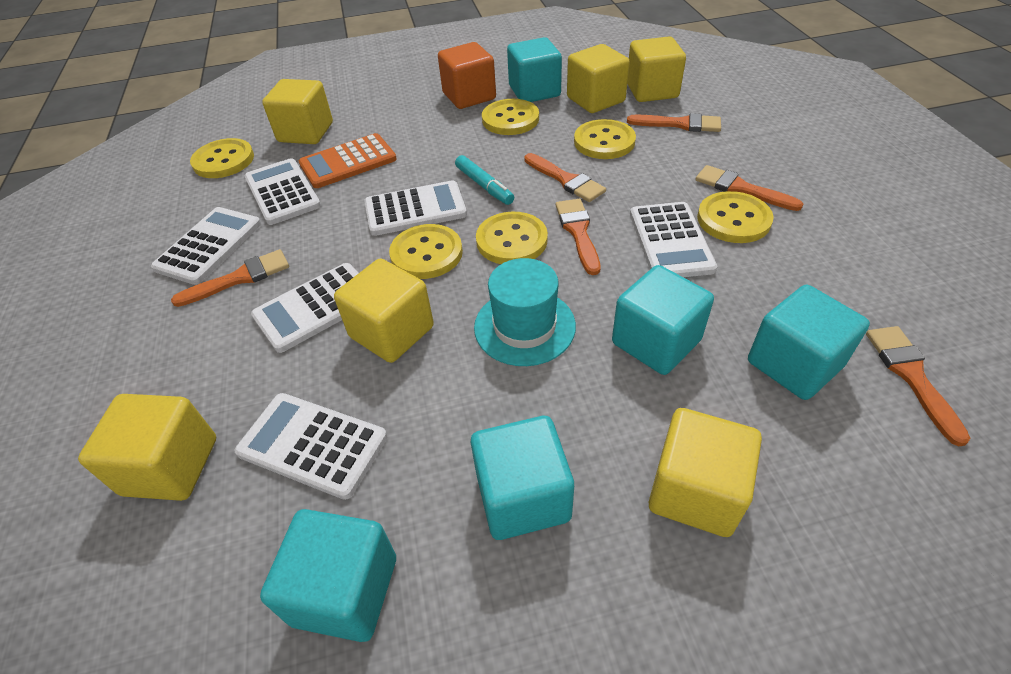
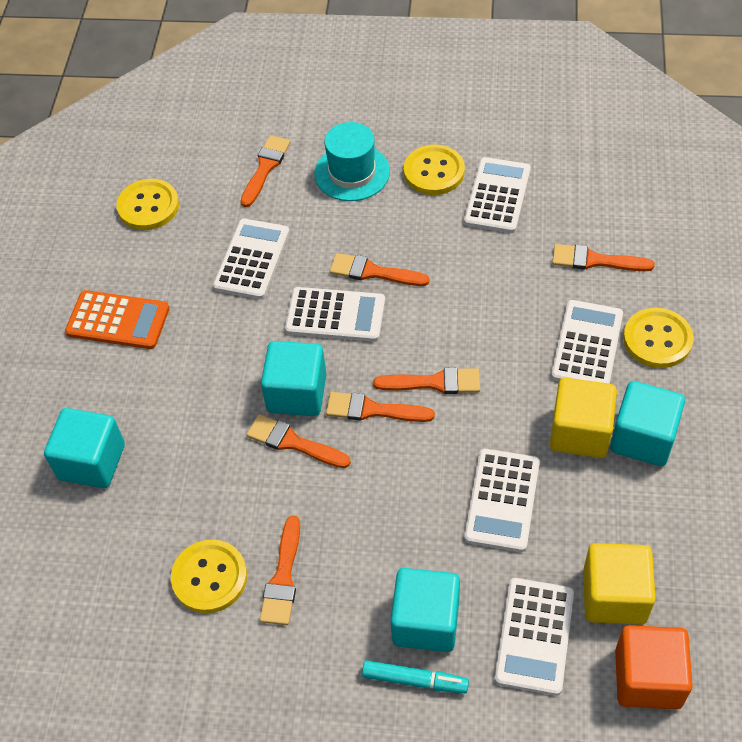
orange brush: 6 -> 7
turquoise cube: 5 -> 4
yellow button: 6 -> 4
yellow cube: 6 -> 2

